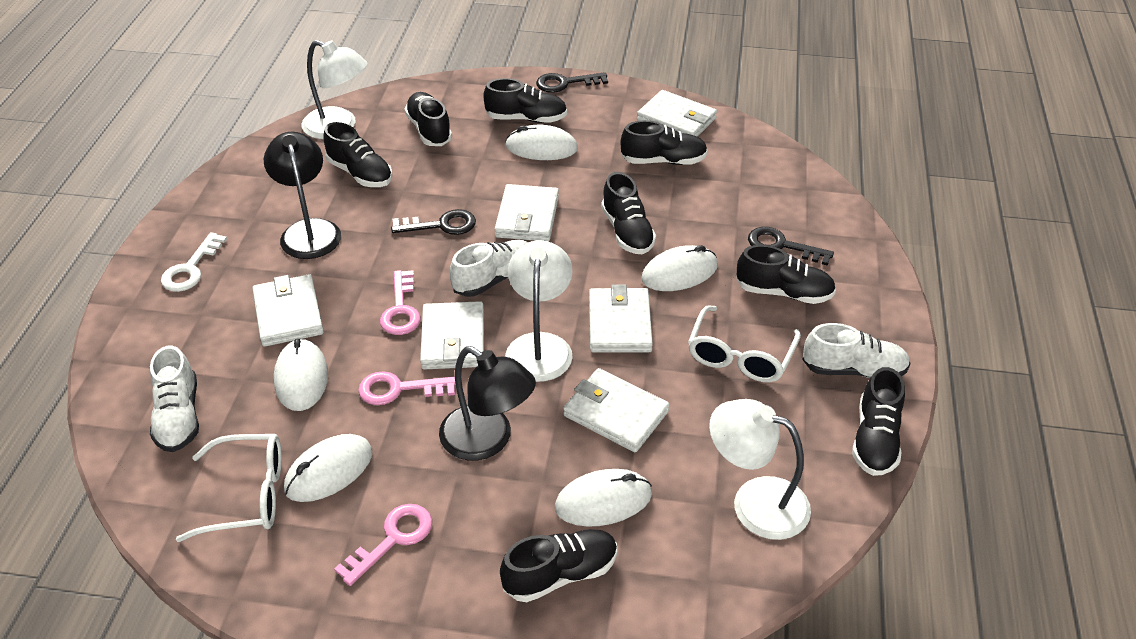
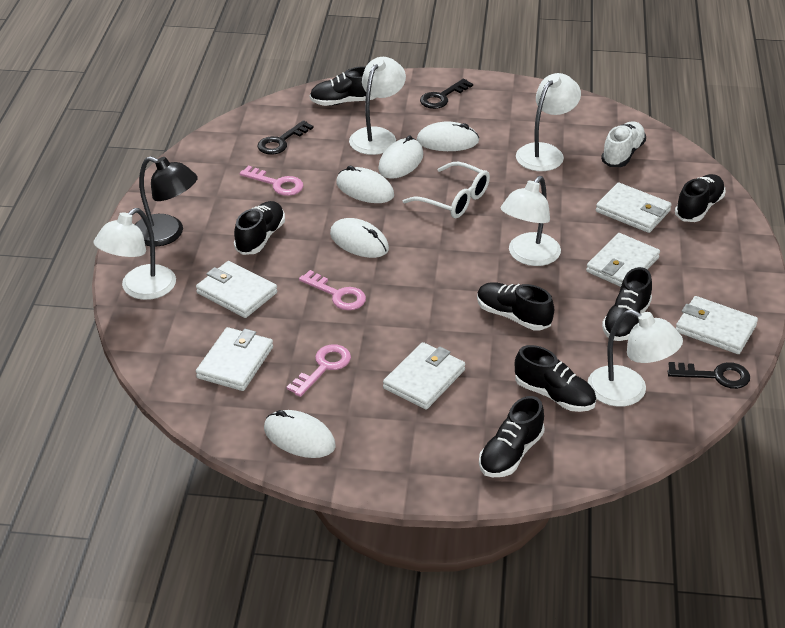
black lamp: 2 -> 1
black shoe: 8 -> 7
white glasses: 2 -> 1
white key: 1 -> 0
white lamp: 3 -> 5
white shoe: 3 -> 1

